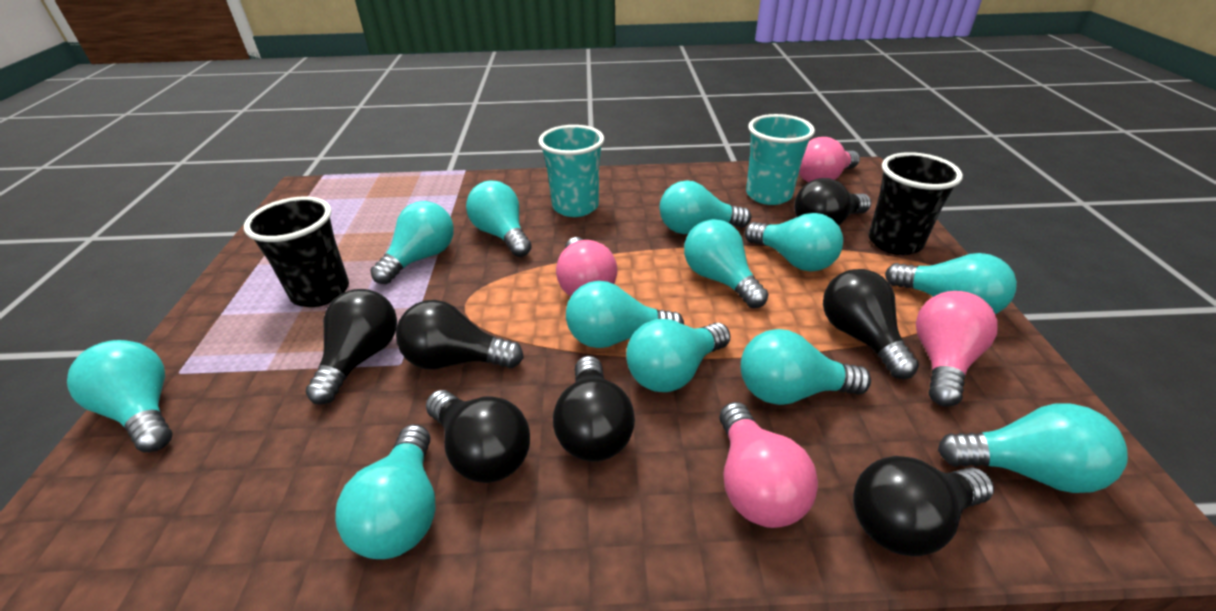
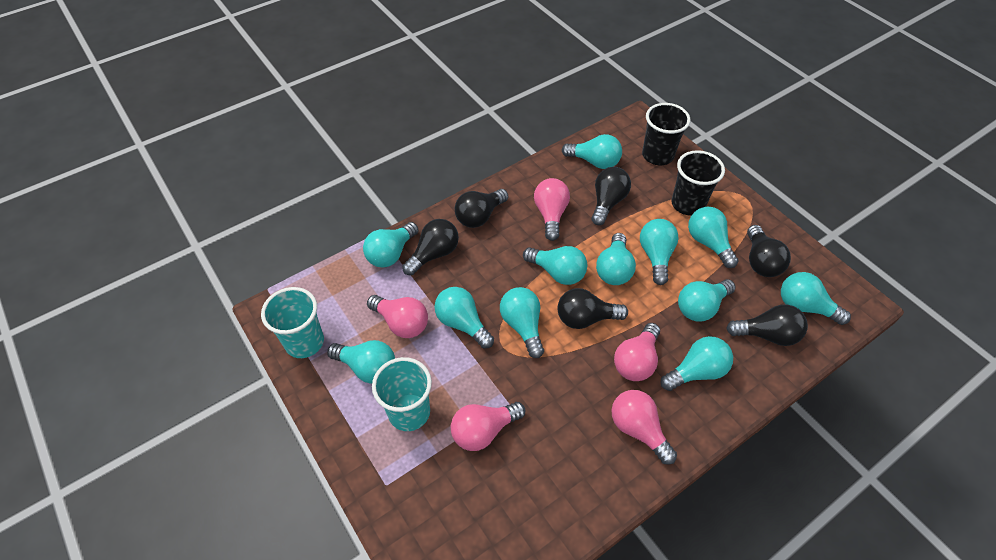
black light bulb: 7 -> 6
pink light bulb: 4 -> 5

